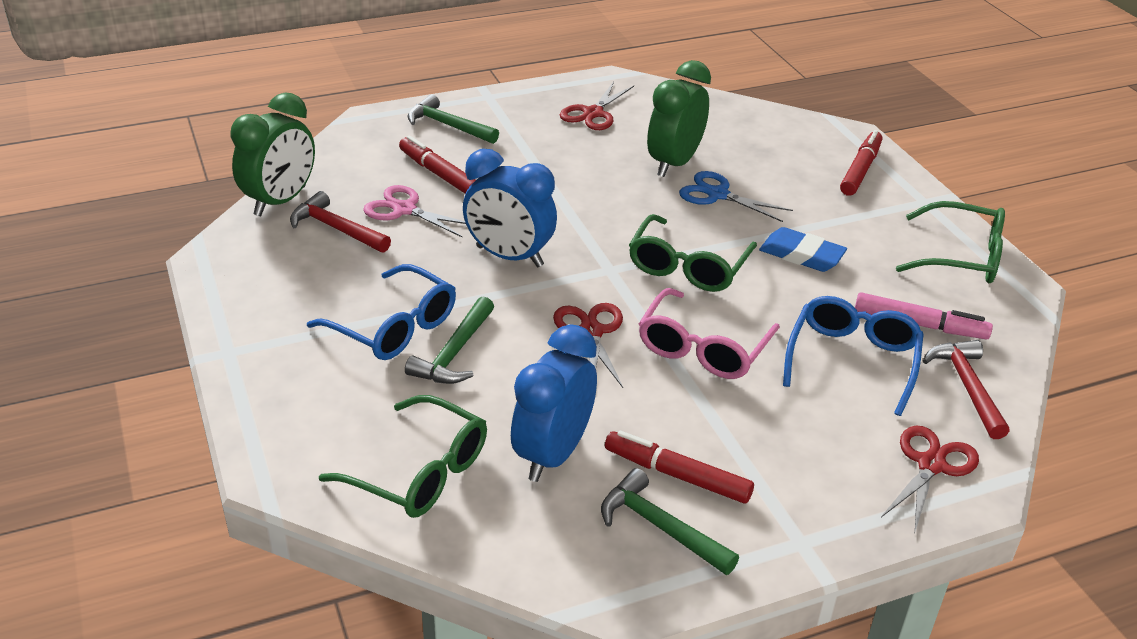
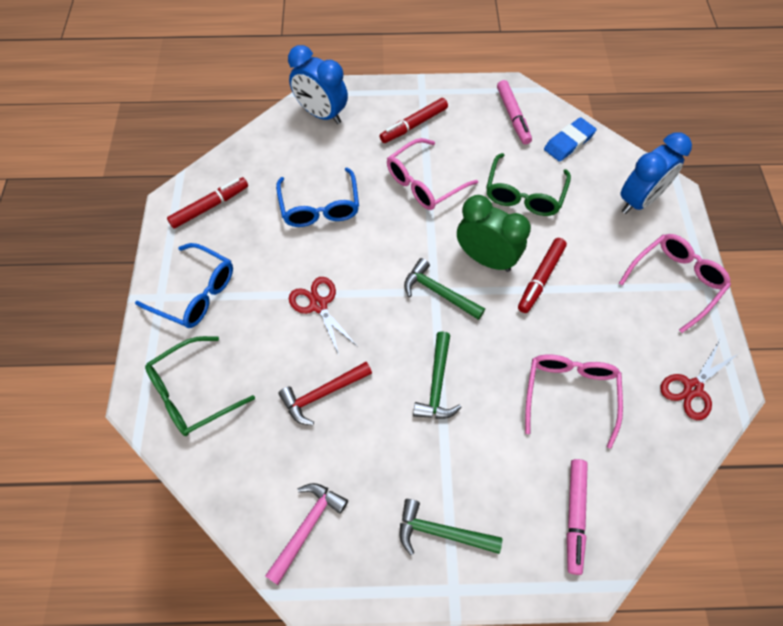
blue scissors: 1 -> 0
green clock: 2 -> 1
green glasses: 3 -> 2
pink glasses: 1 -> 3
pink hammer: 0 -> 1
pink marker: 1 -> 2
pink scissors: 1 -> 0
red hammer: 2 -> 1
red scissors: 3 -> 2

